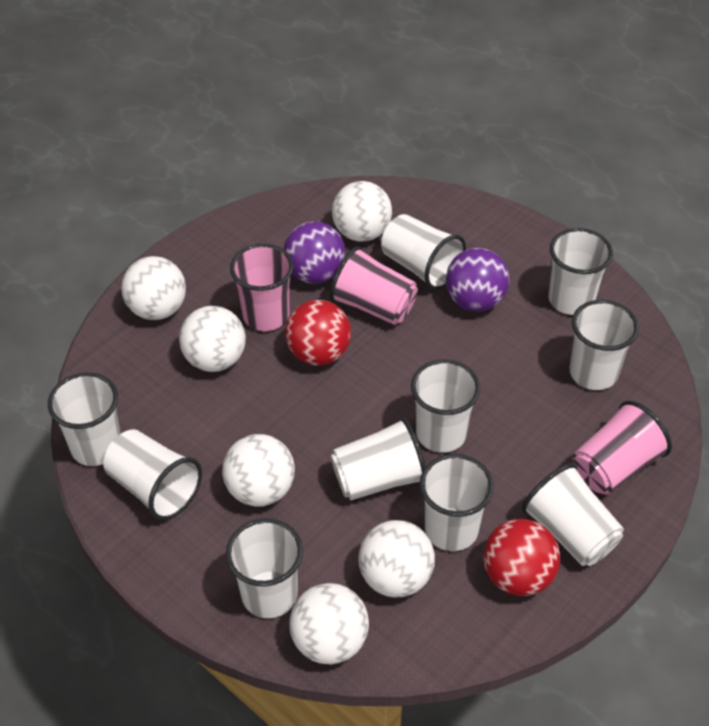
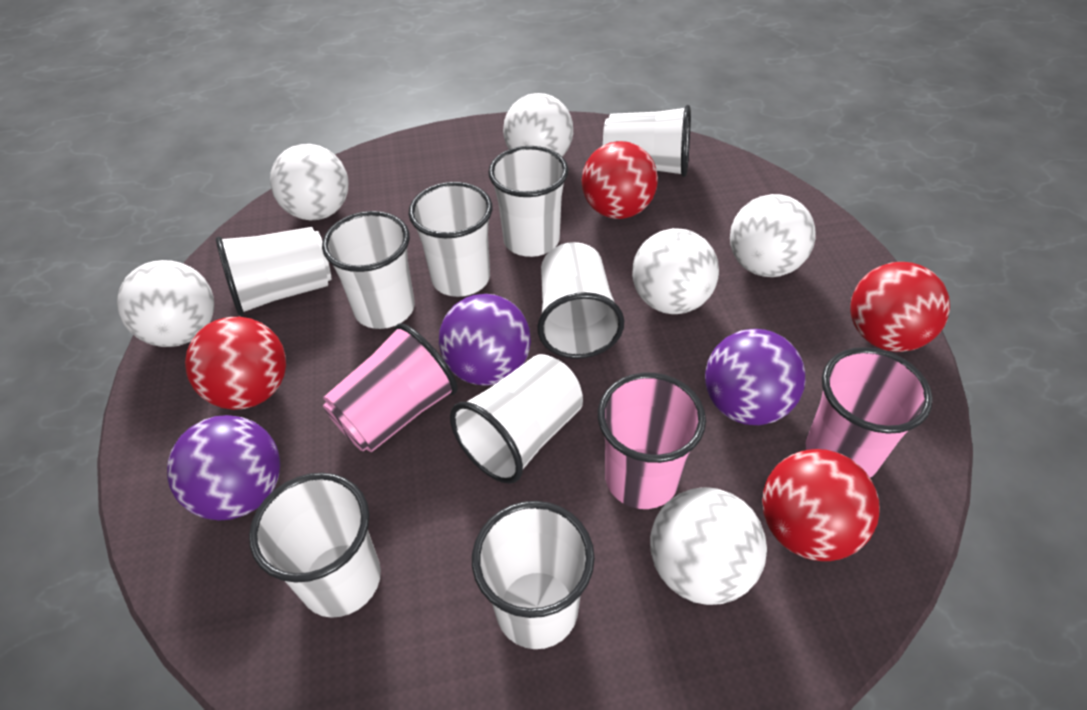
purple ball: 2 -> 3
red ball: 2 -> 4
white cup: 10 -> 9

